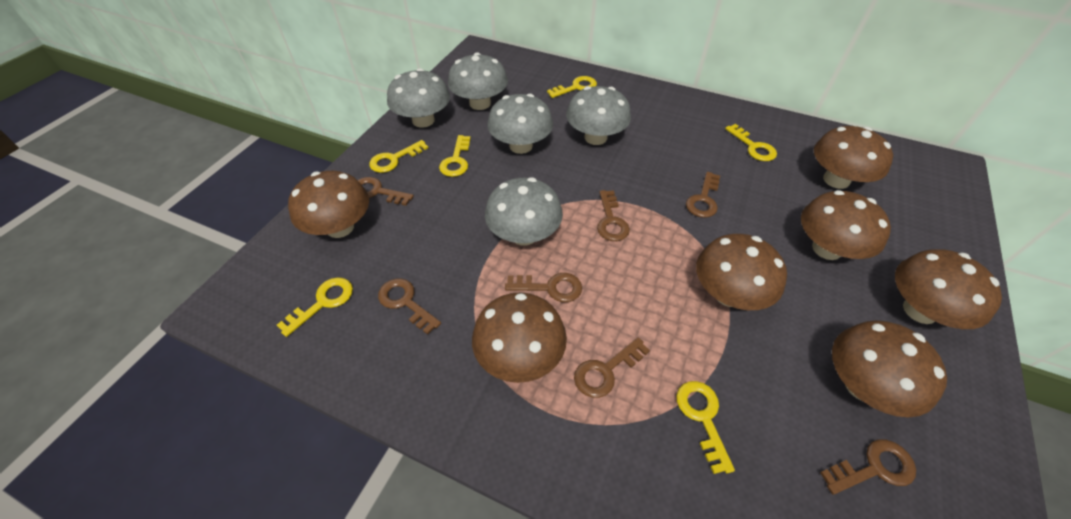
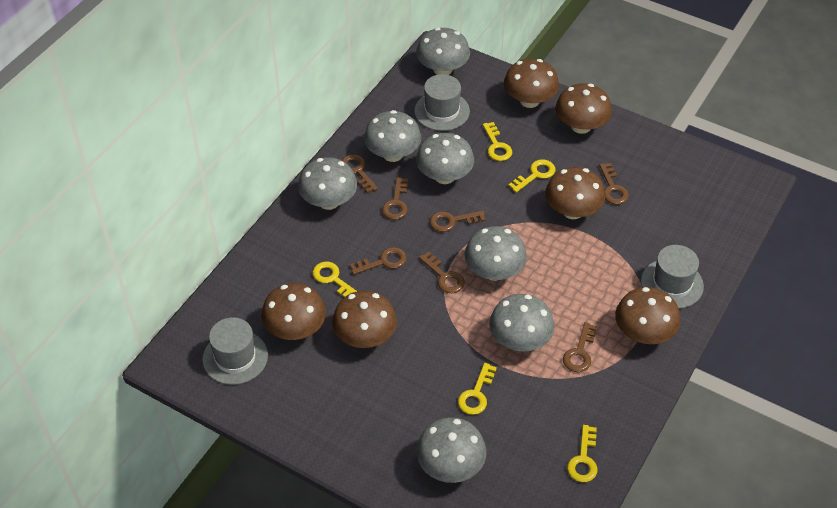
brown mushroom: 7 -> 6
grey hat: 0 -> 3
grey mushroom: 5 -> 7
yellow key: 6 -> 5

